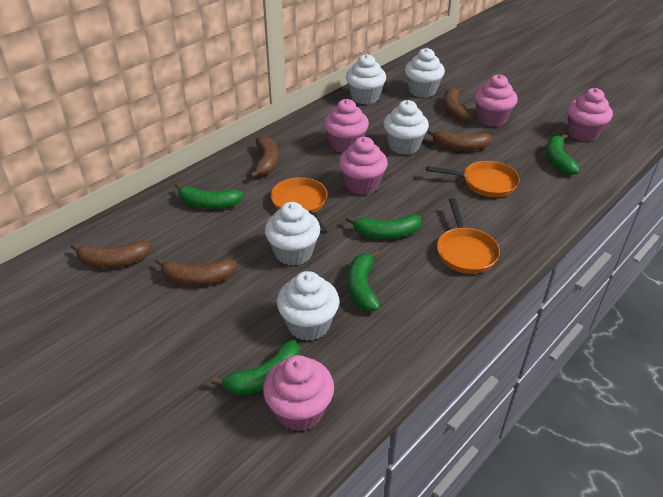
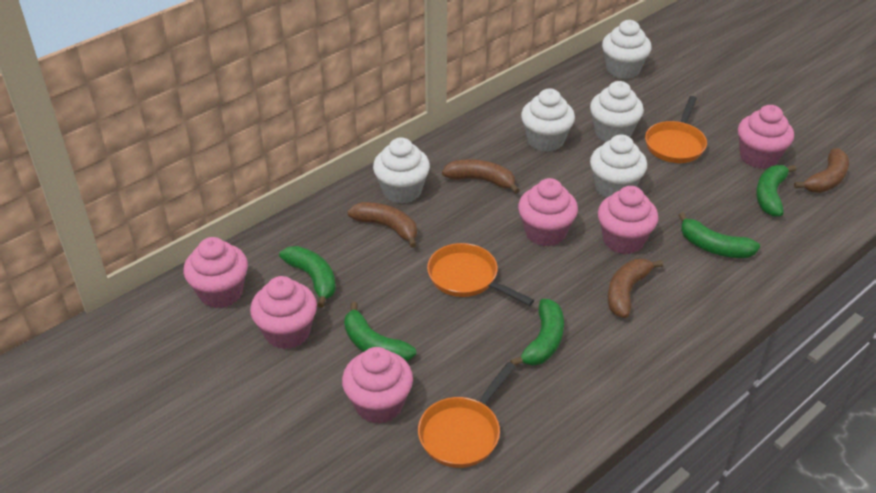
brown banana: 5 -> 4
pink cupcake: 5 -> 6

